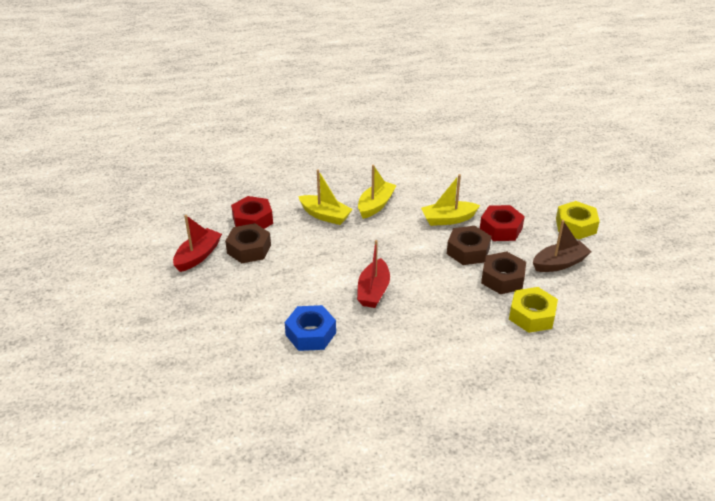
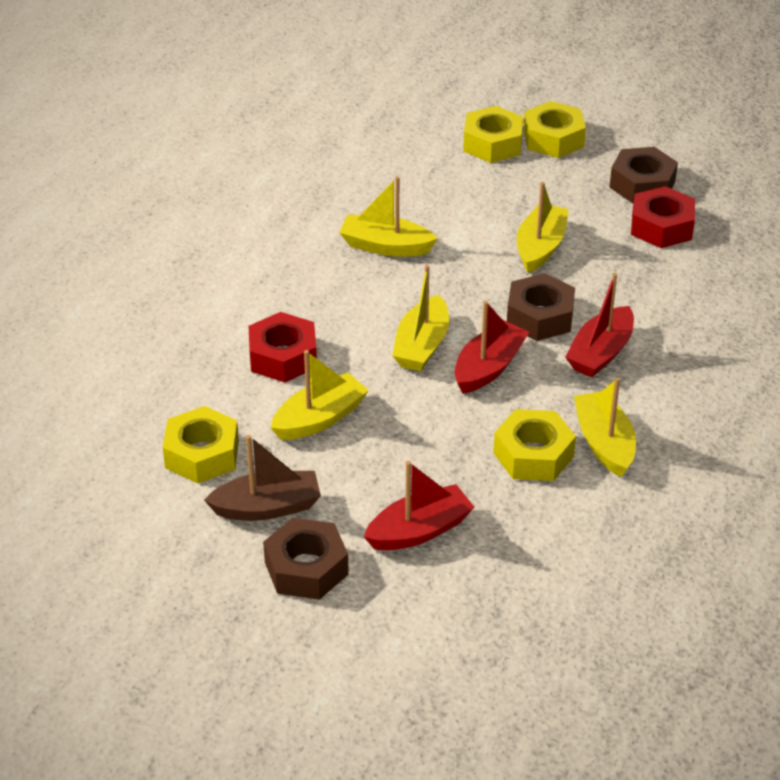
blue nut: 1 -> 0
red boat: 2 -> 3
yellow boat: 3 -> 5
yellow nut: 2 -> 4

